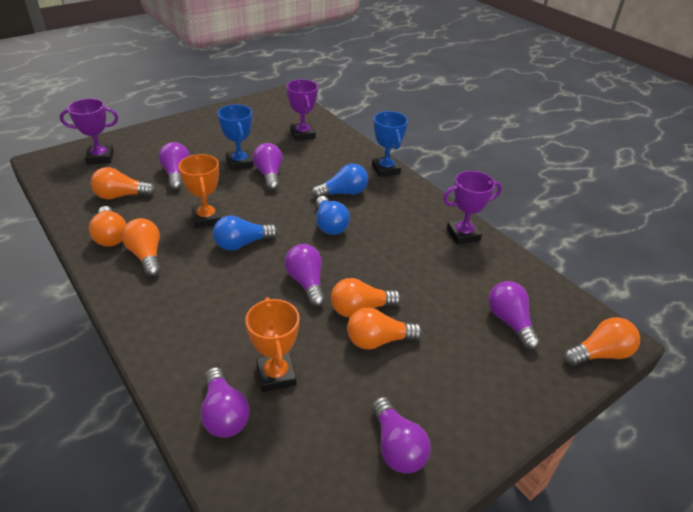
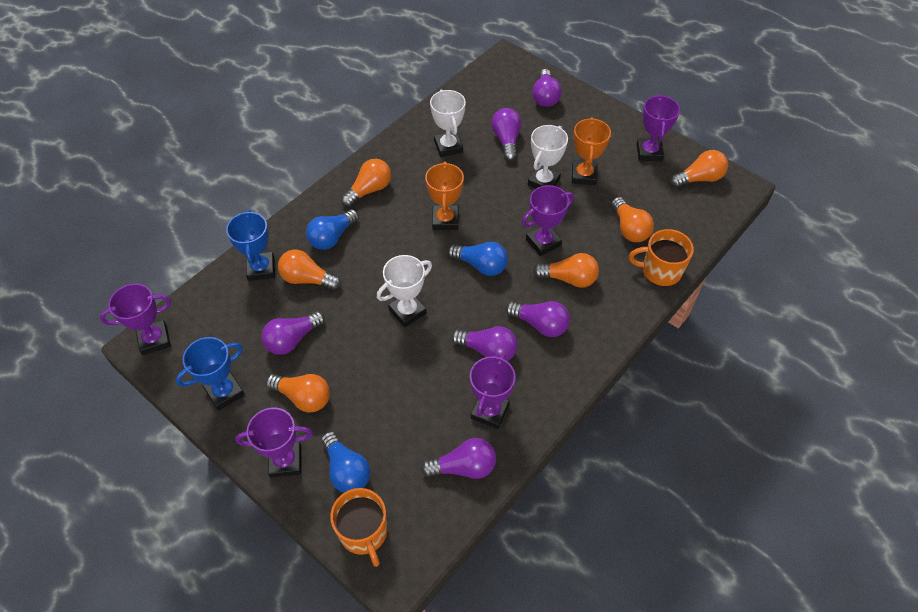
orange mug: 0 -> 2
purple trophy: 3 -> 5
white trophy: 0 -> 3

